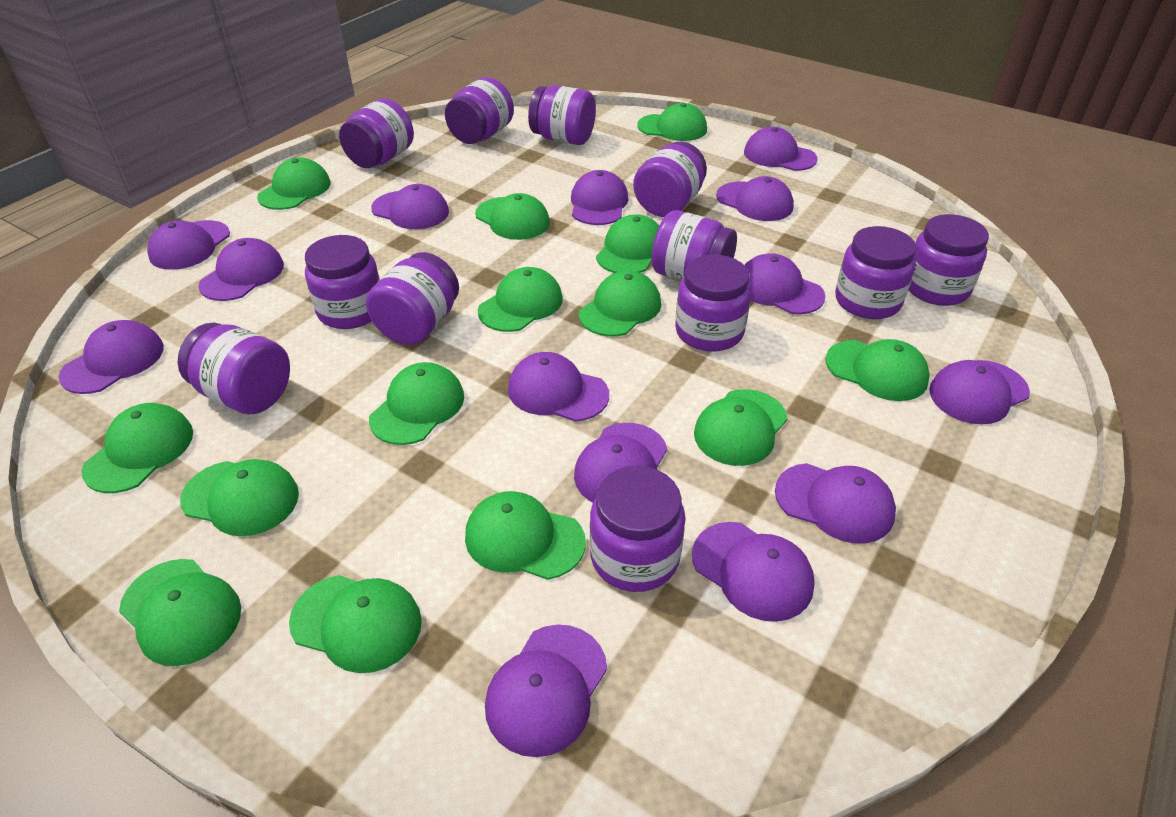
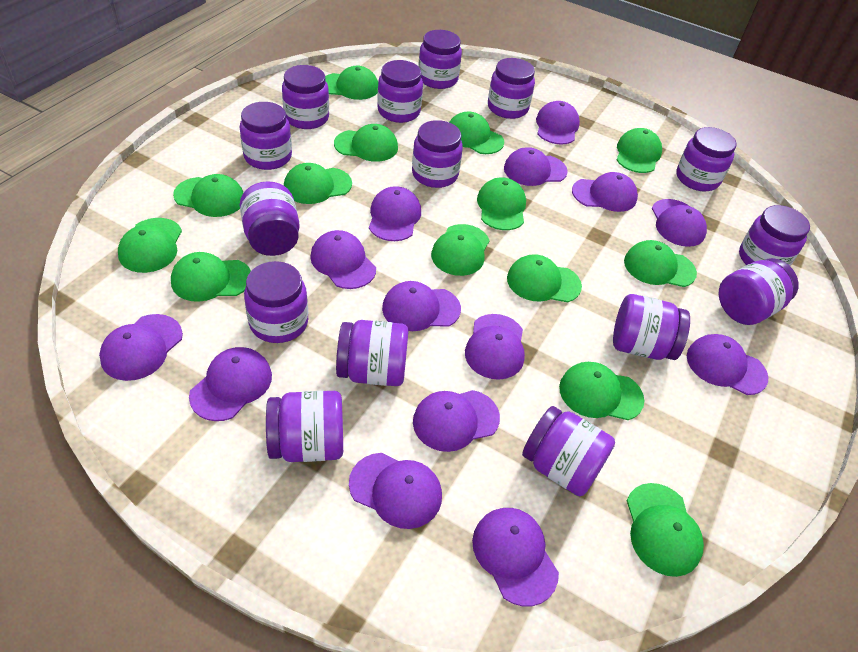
purple jar: 12 -> 15

